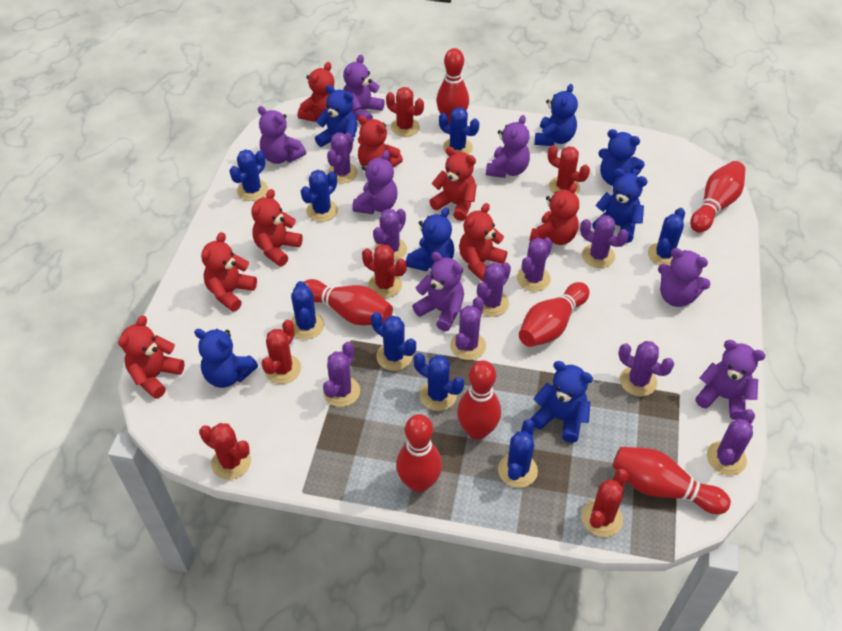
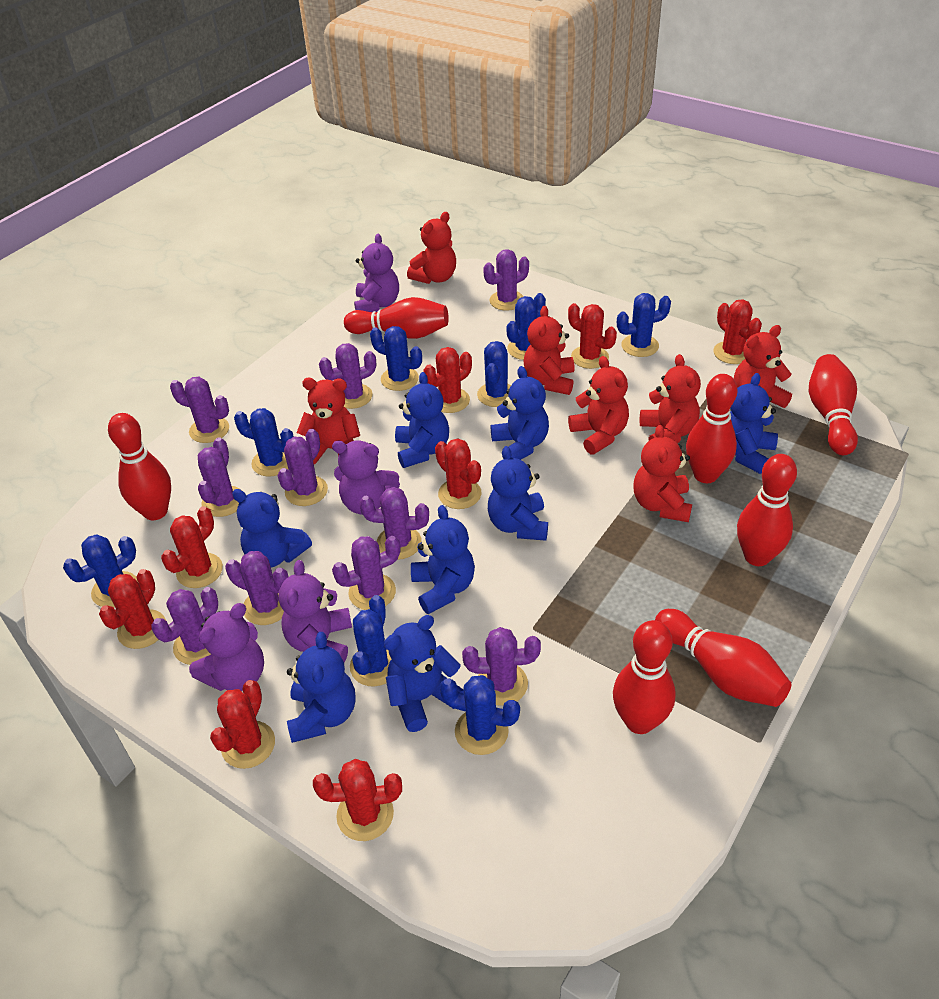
blue teddy bear: 7 -> 8
purple cactus: 9 -> 10
purple teddy bear: 7 -> 4
red cactus: 6 -> 8
red teddy bear: 8 -> 7

